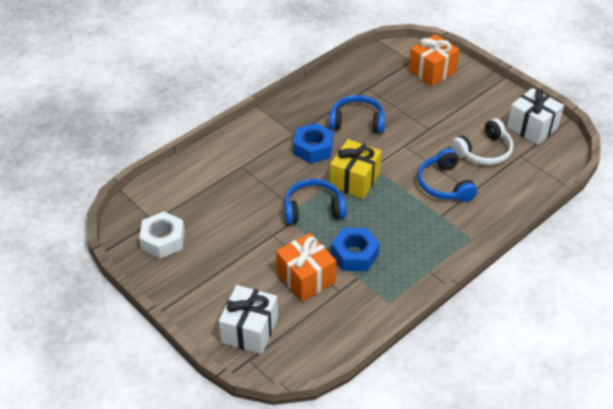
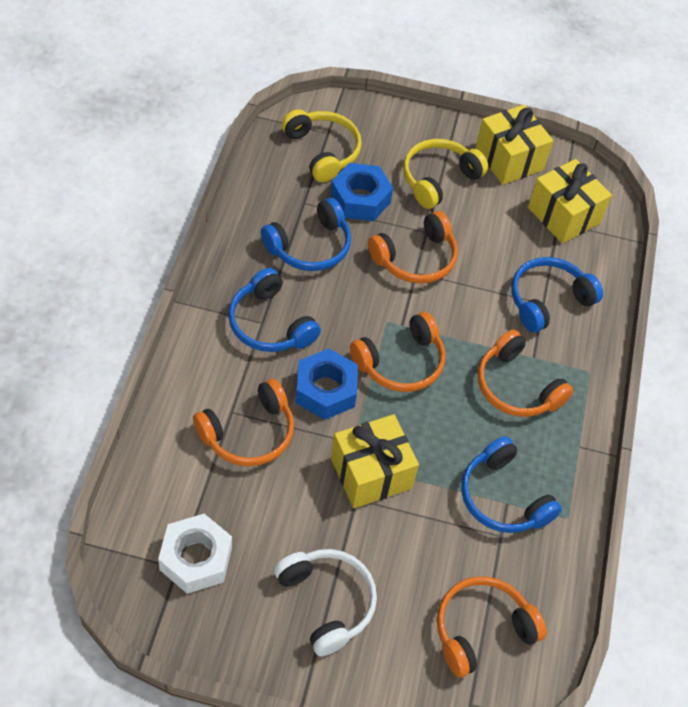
blue headphones: 3 -> 4
orange gift: 2 -> 0
orange headphones: 0 -> 5
white gift: 2 -> 0
yellow gift: 1 -> 3
yellow headphones: 0 -> 2

